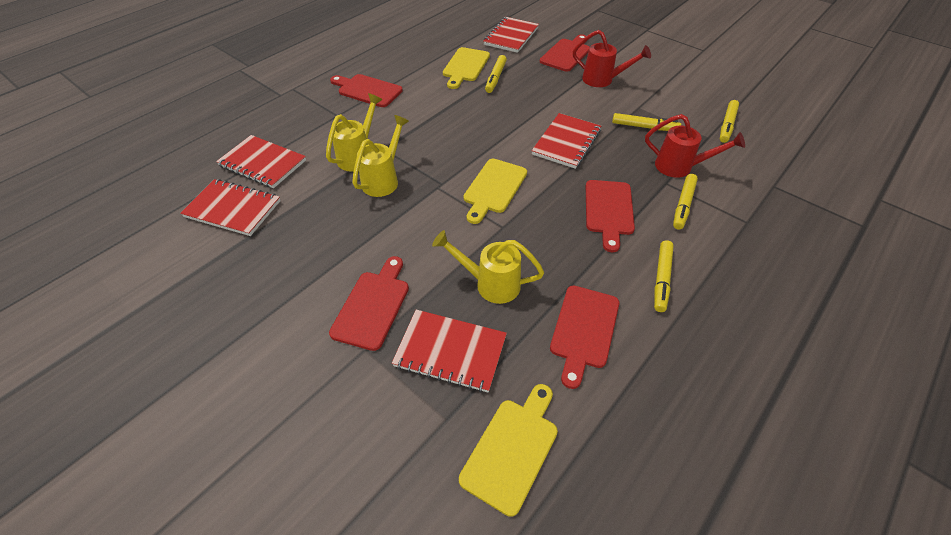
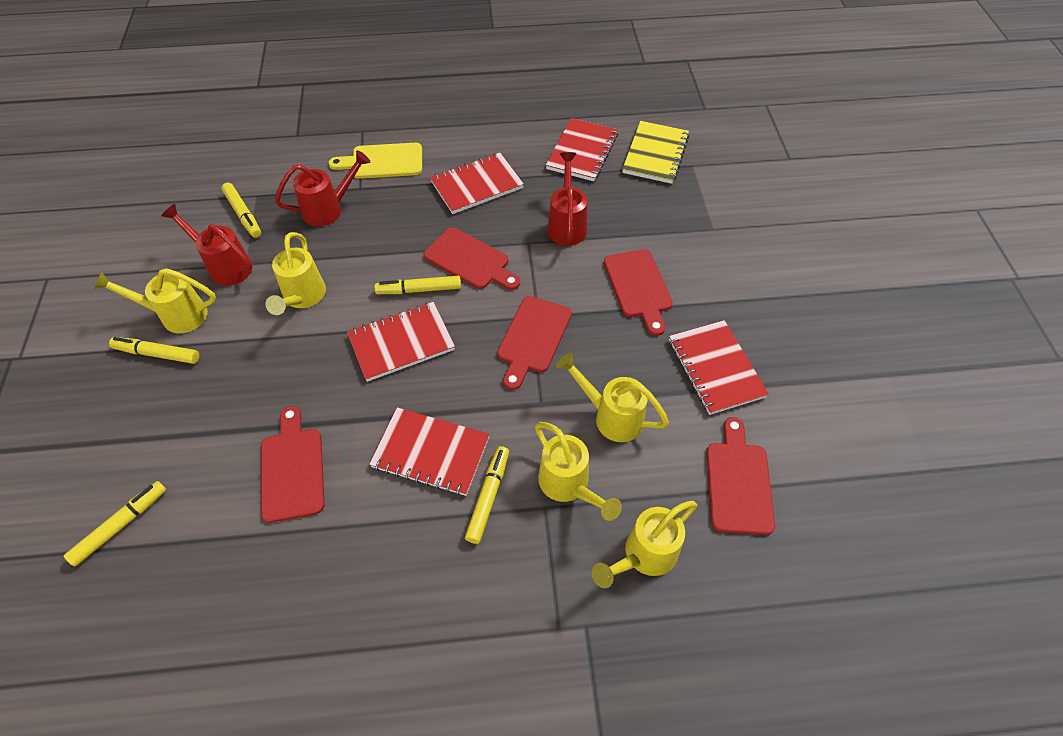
red watering can: 2 -> 3
yellow cutting board: 3 -> 1
yellow notebook: 0 -> 1
yellow watering can: 3 -> 5

